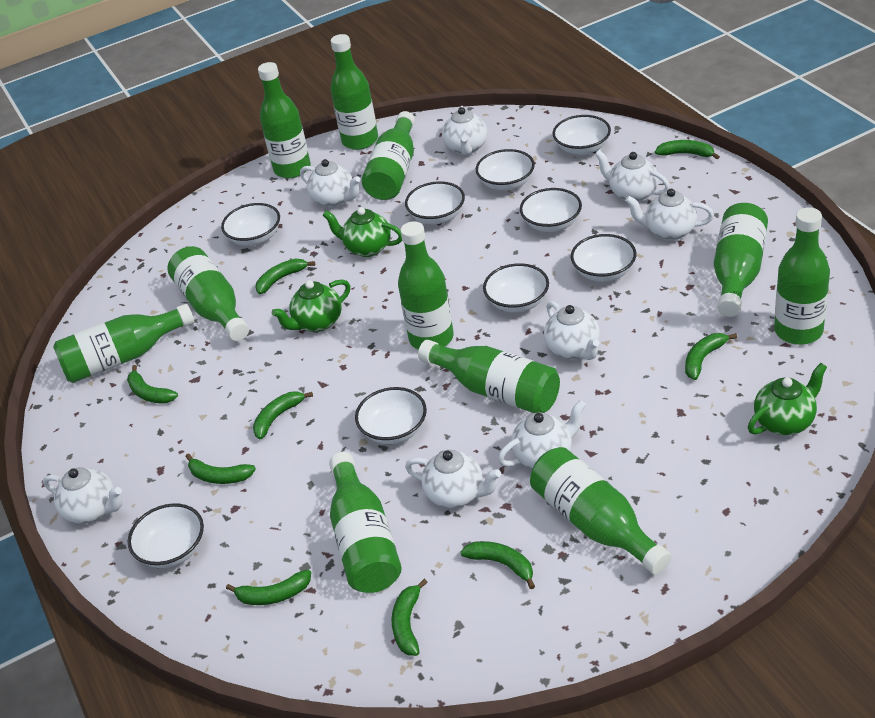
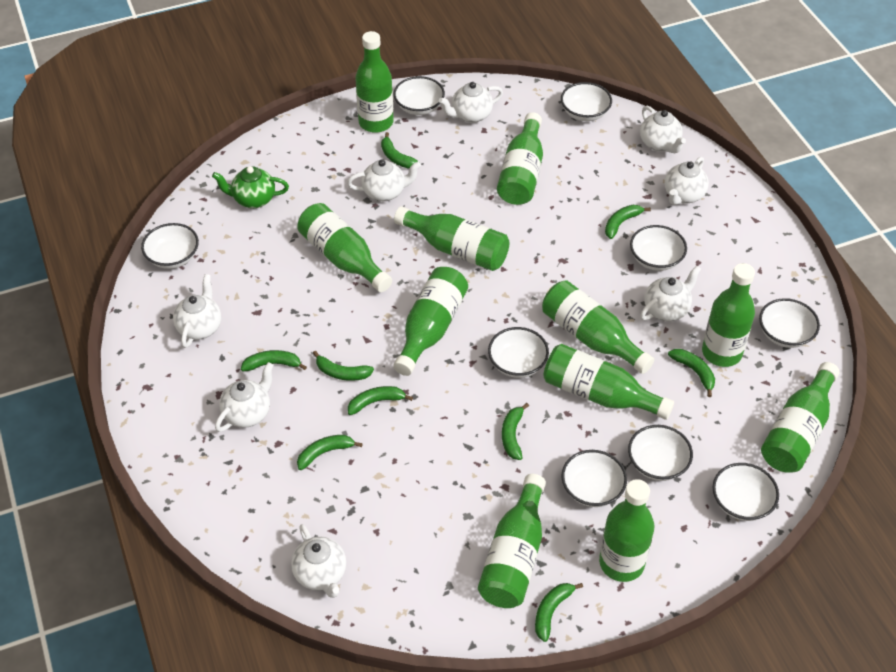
green teapot: 3 -> 1

